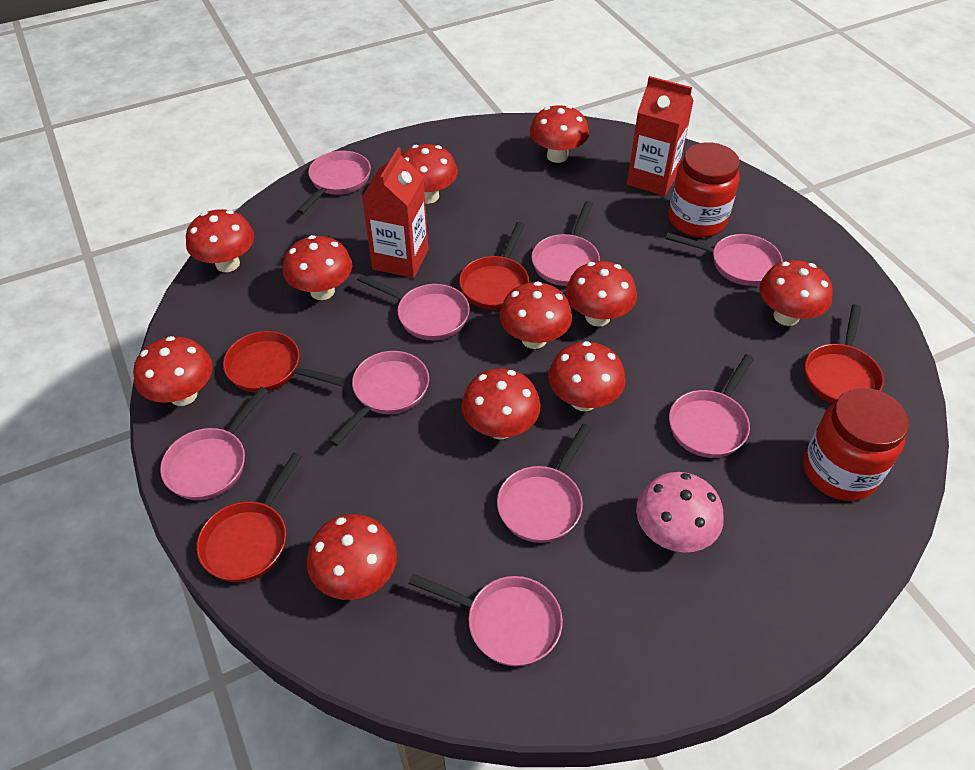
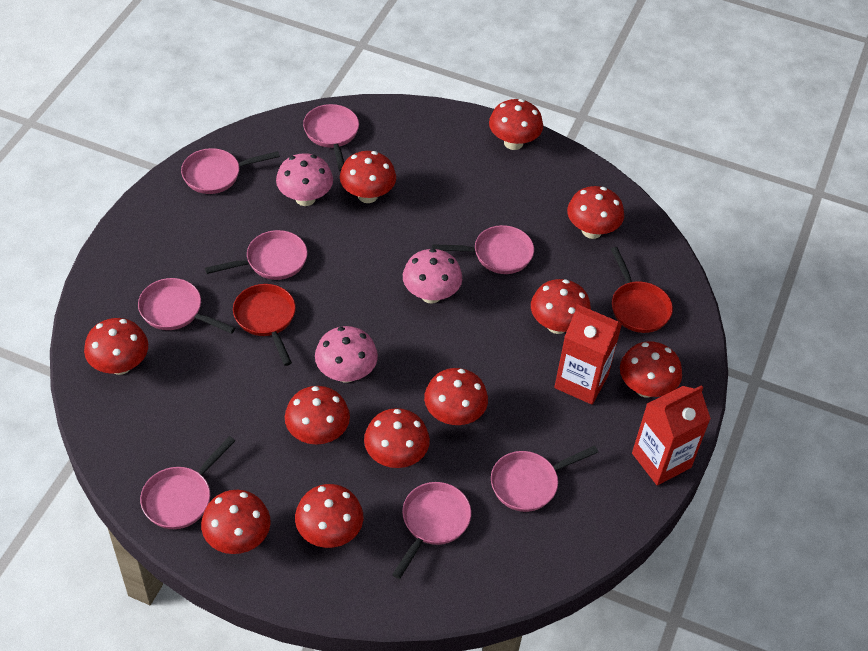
pink mushroom: 1 -> 3
pink pan: 9 -> 8
red jar: 2 -> 0
red pan: 4 -> 2

